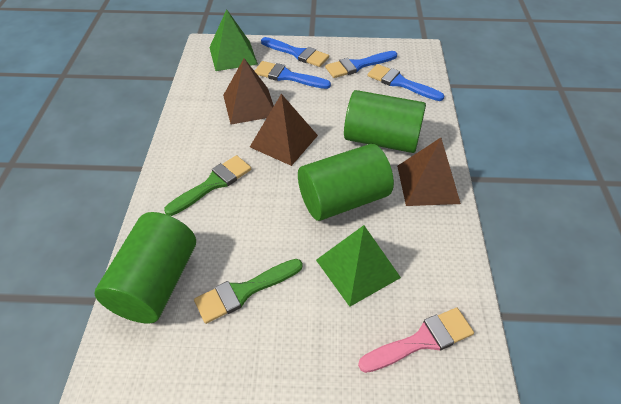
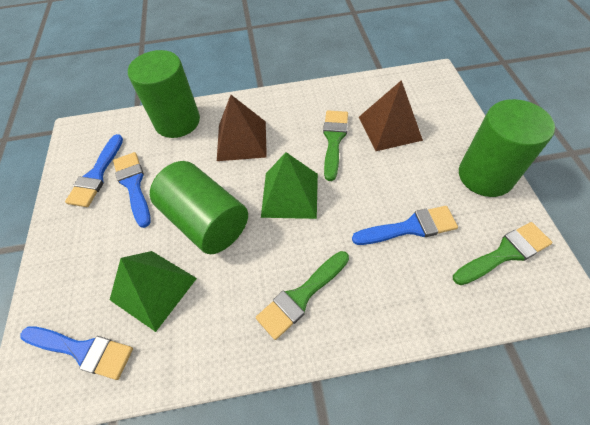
brown pyramid: 3 -> 2
green brush: 2 -> 3
pink brush: 1 -> 0

